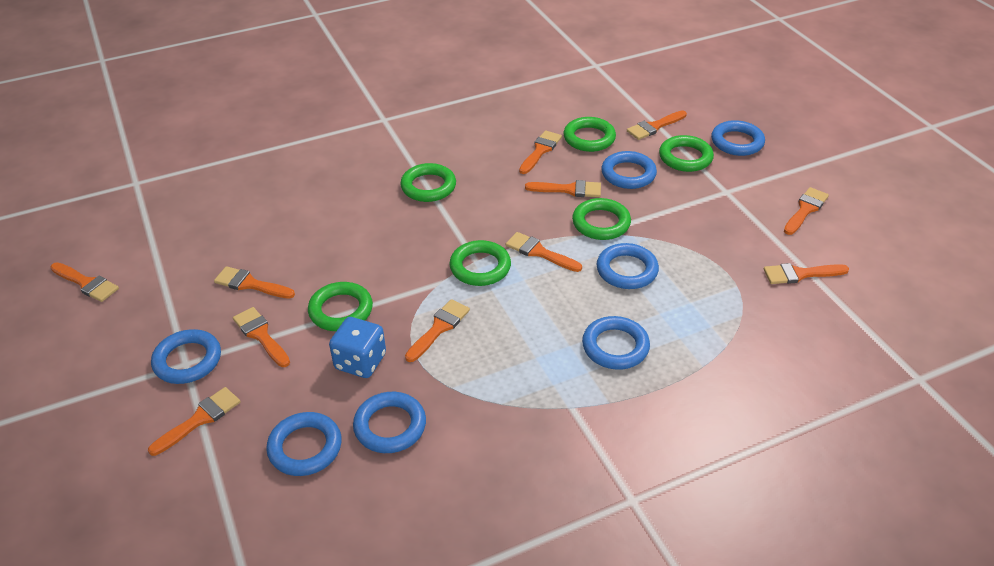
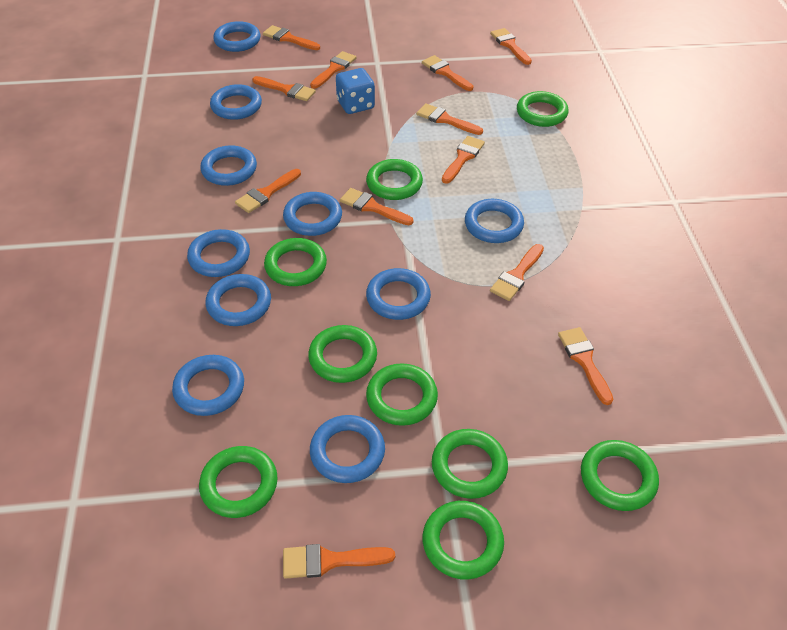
blue ring: 7 -> 10
green ring: 6 -> 9
orange brush: 11 -> 12

